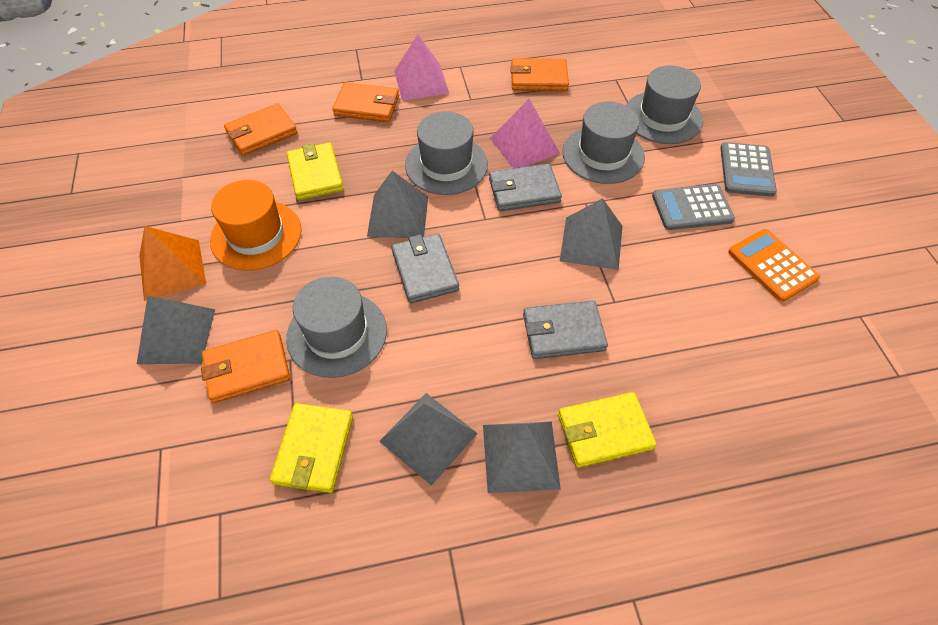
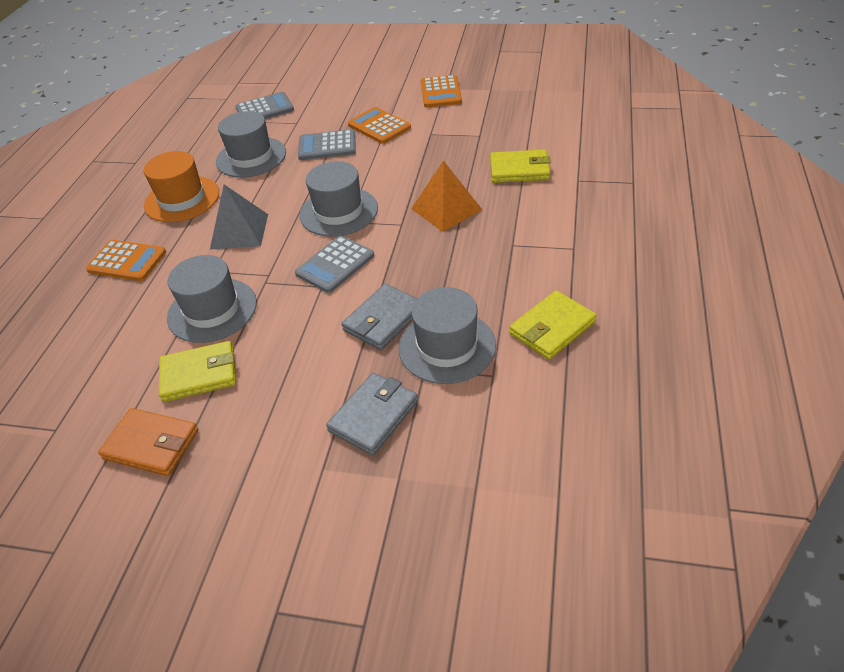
grey calculator: 2 -> 3
grey pyramid: 5 -> 1
grey wallet: 3 -> 2
orange calculator: 1 -> 3
orange wallet: 4 -> 1
pink pyramid: 2 -> 0

